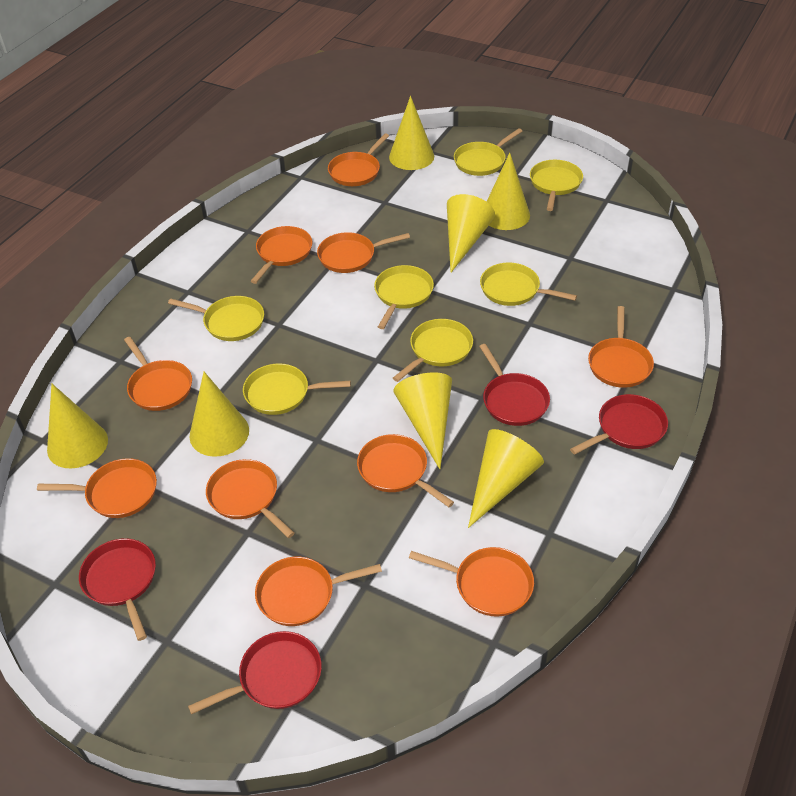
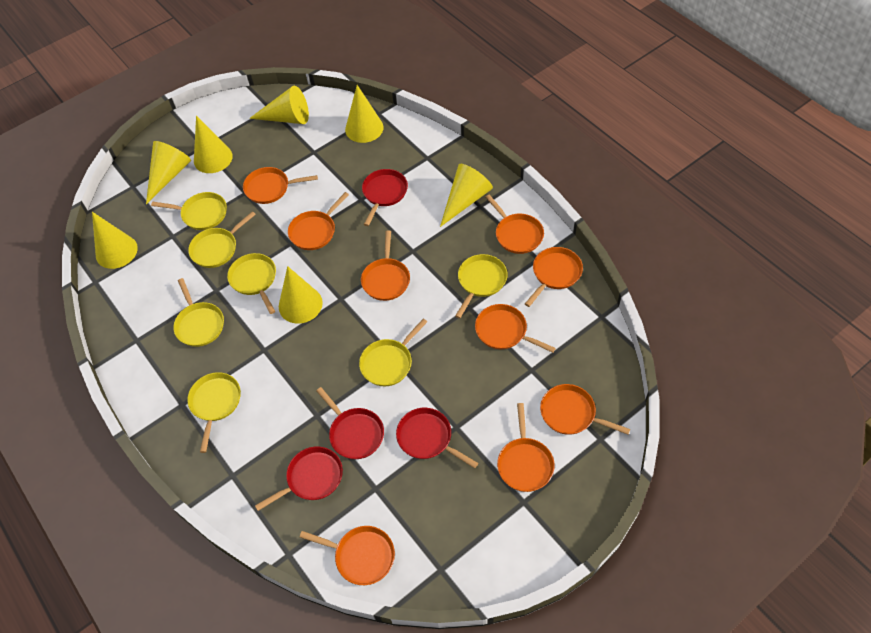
orange pan: 10 -> 9

